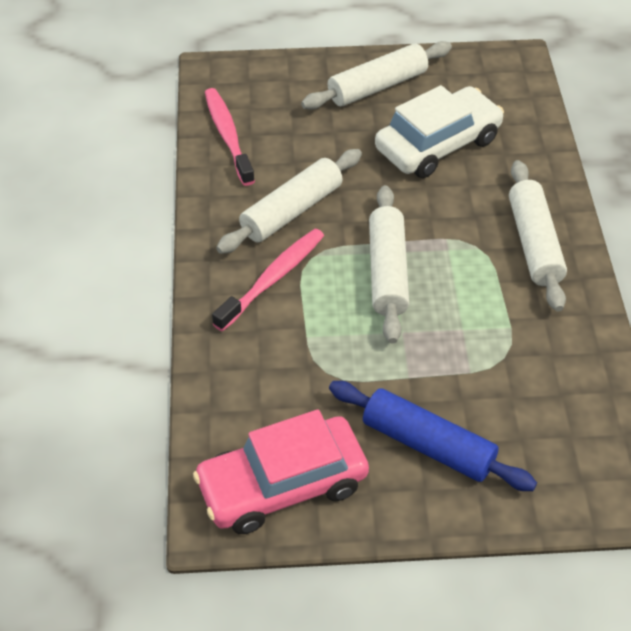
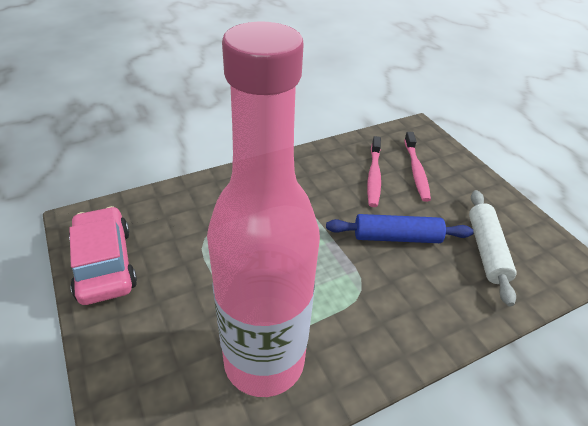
pink bottle: 0 -> 1
white car: 1 -> 0
white rolling pin: 4 -> 1

